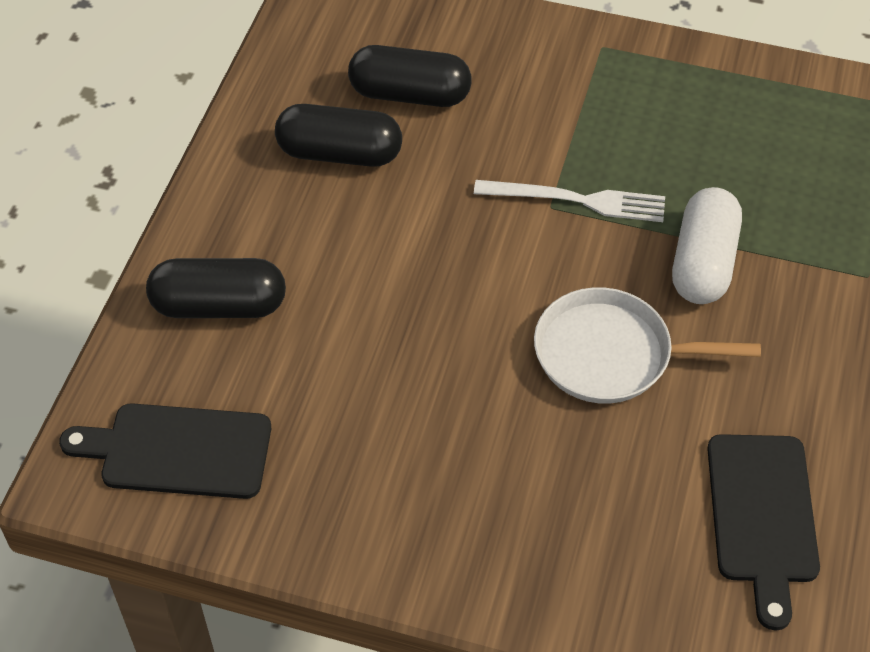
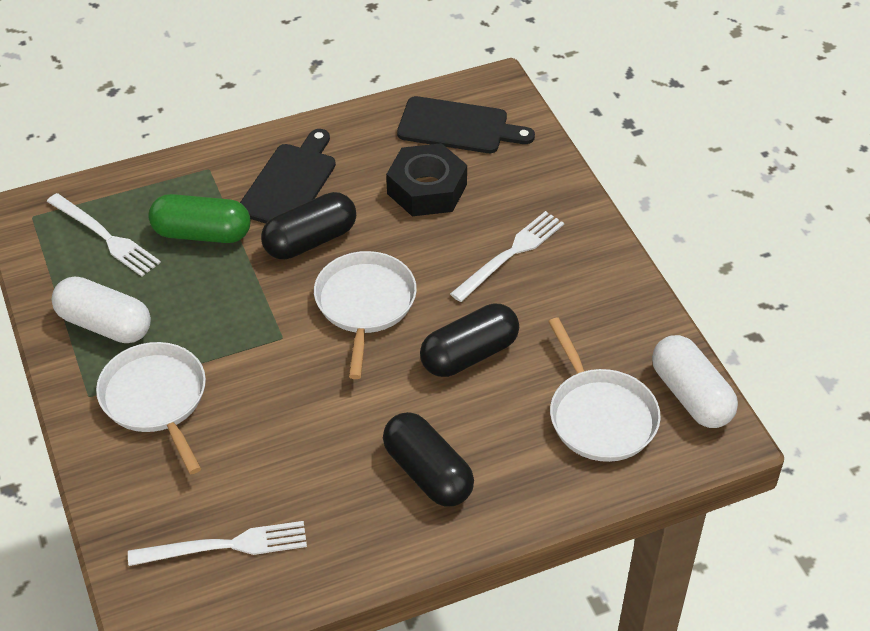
black nut: 0 -> 1
green capsule: 0 -> 1
white capsule: 1 -> 2
white fork: 1 -> 3
white pan: 1 -> 3

